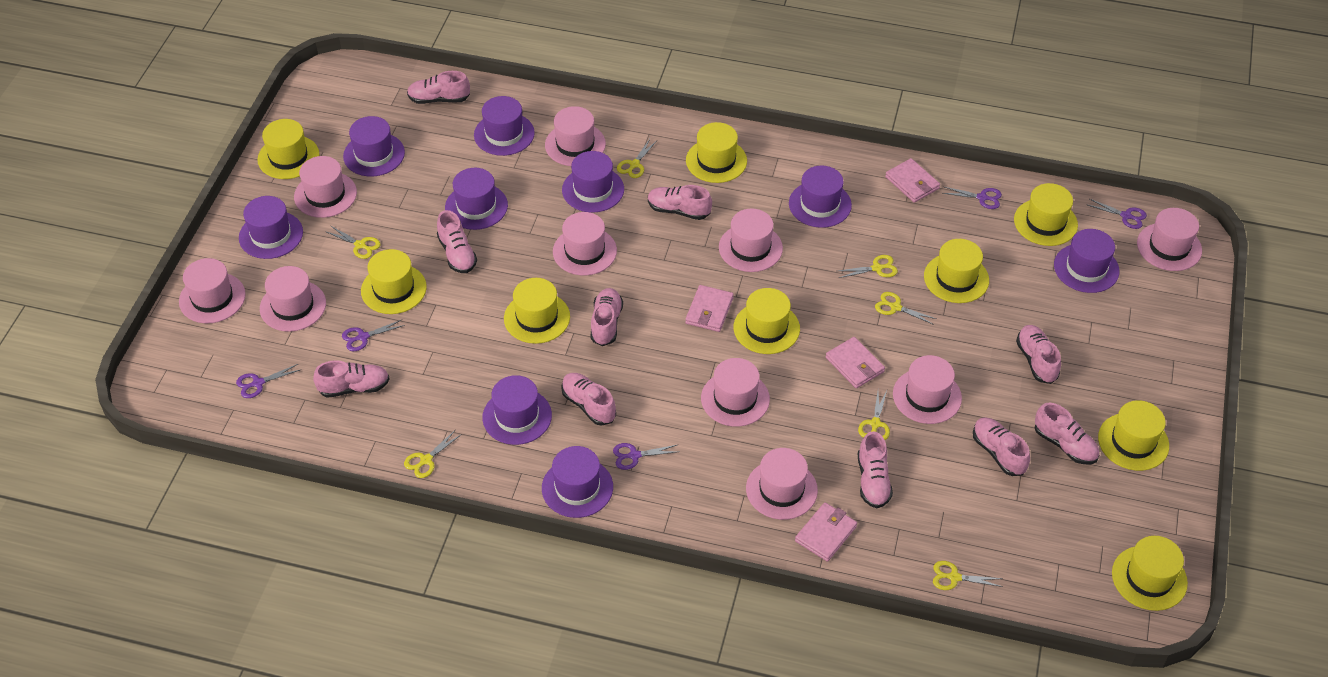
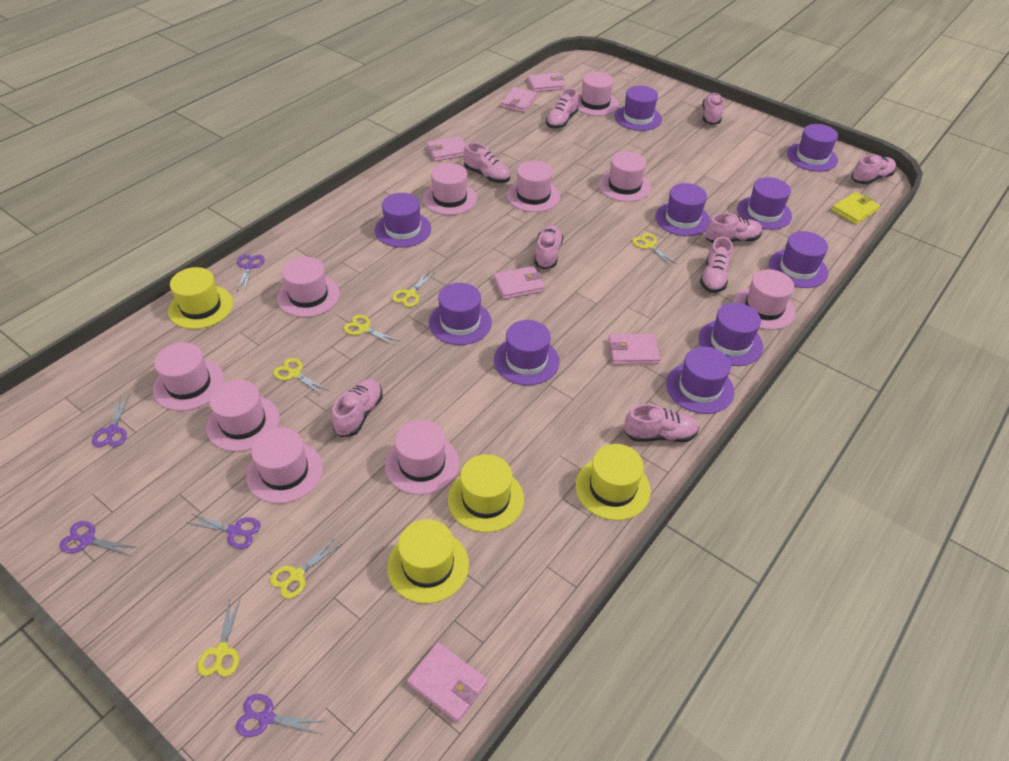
pink shoe: 10 -> 9
pink wallet: 4 -> 6
purple hat: 9 -> 10
yellow hat: 9 -> 4
yellow scissors: 7 -> 6
yellow wallet: 0 -> 1

